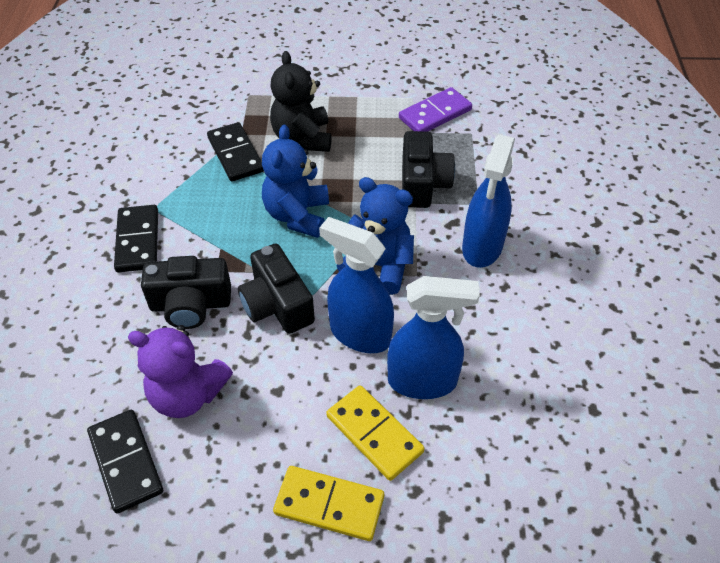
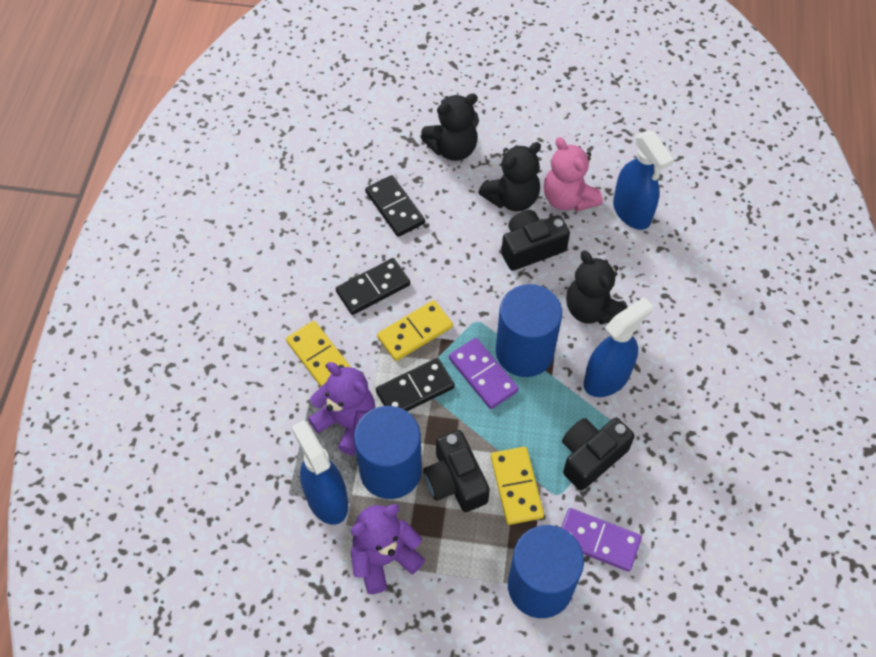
black teddy bear: 1 -> 3
blue cylinder: 0 -> 3
blue teddy bear: 2 -> 0
pink teddy bear: 0 -> 1
purple domino: 1 -> 2
purple teddy bear: 1 -> 2
yellow domino: 2 -> 3

